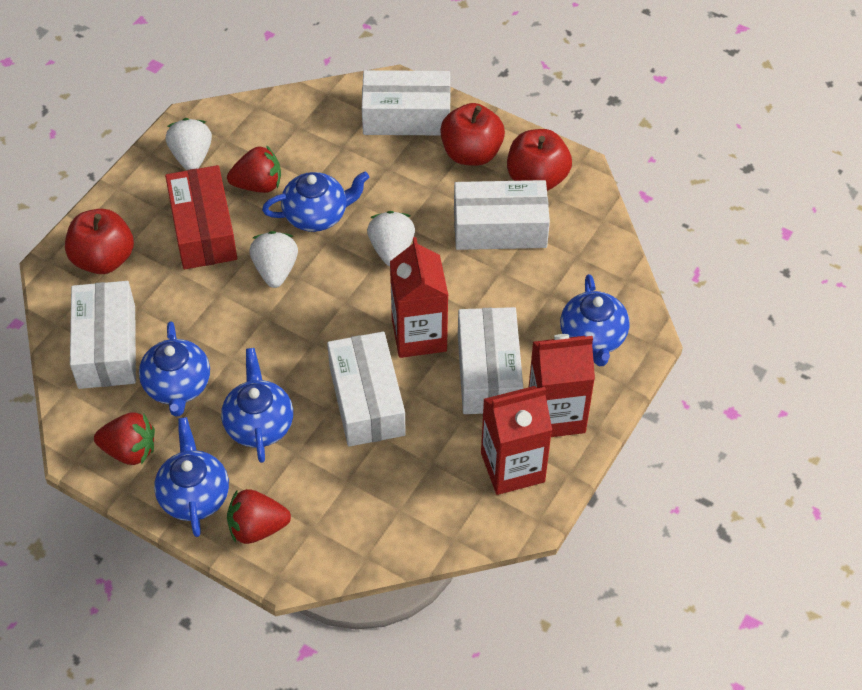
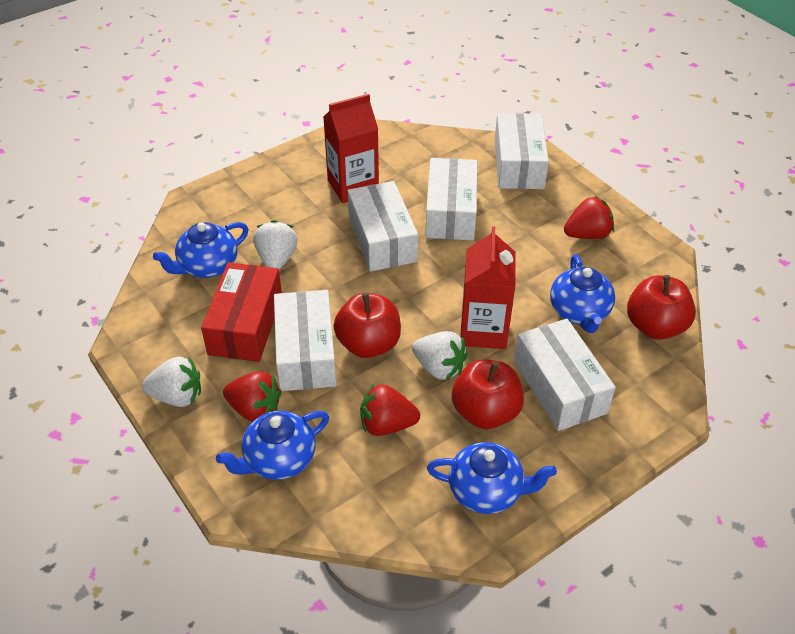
blue teapot: 5 -> 4
red carton: 3 -> 2

